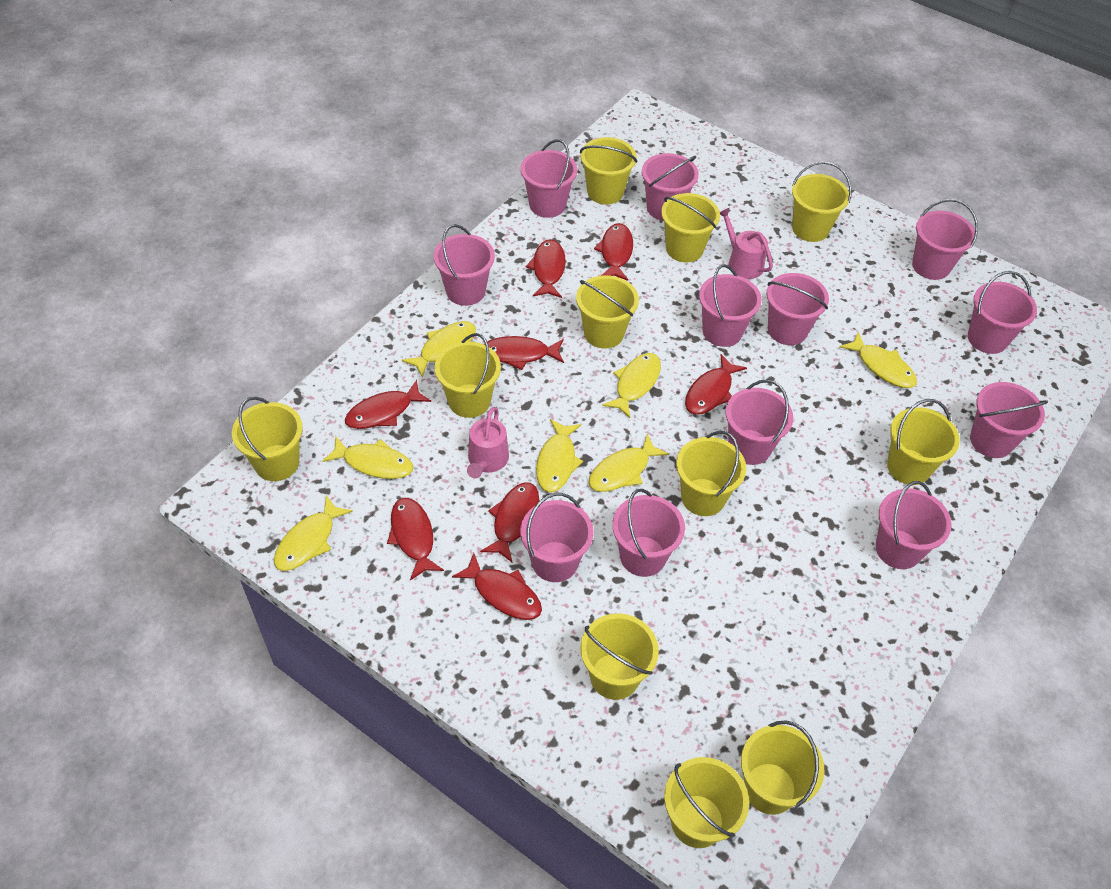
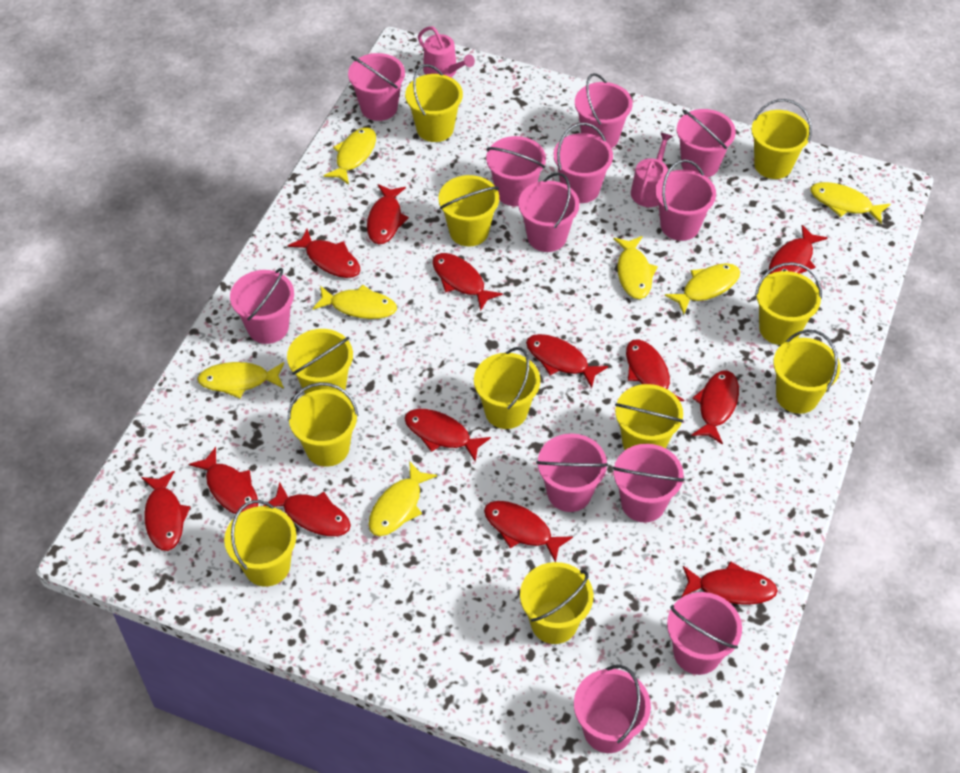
red fish: 8 -> 13

